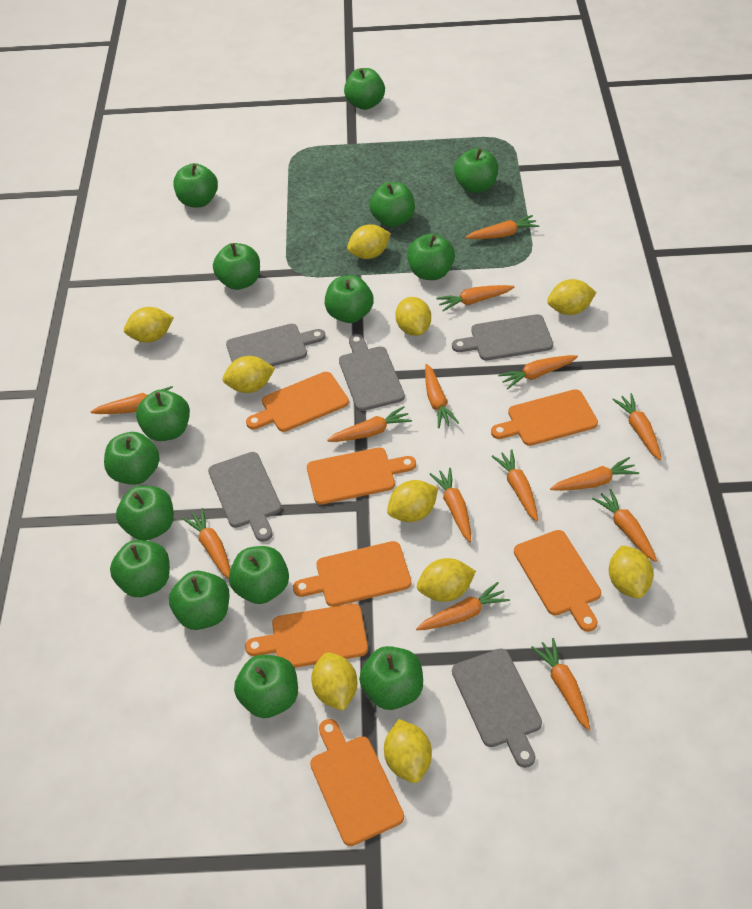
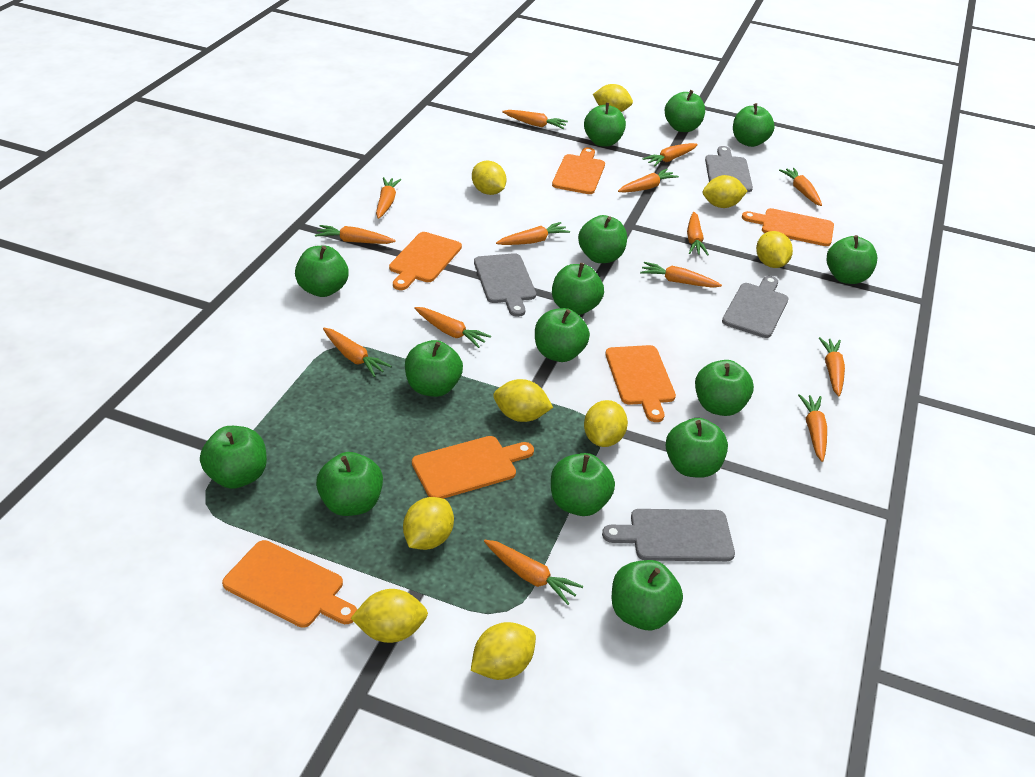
grey cutting board: 5 -> 4
orange cutting board: 7 -> 6
yellow lemon: 10 -> 9

